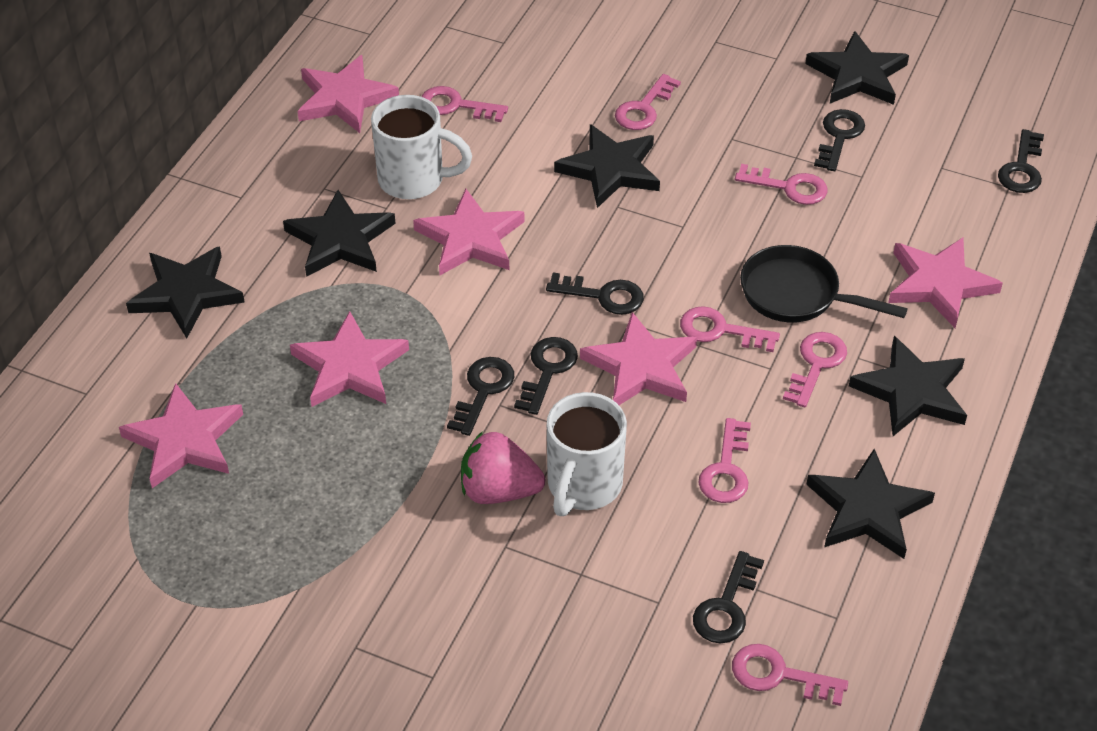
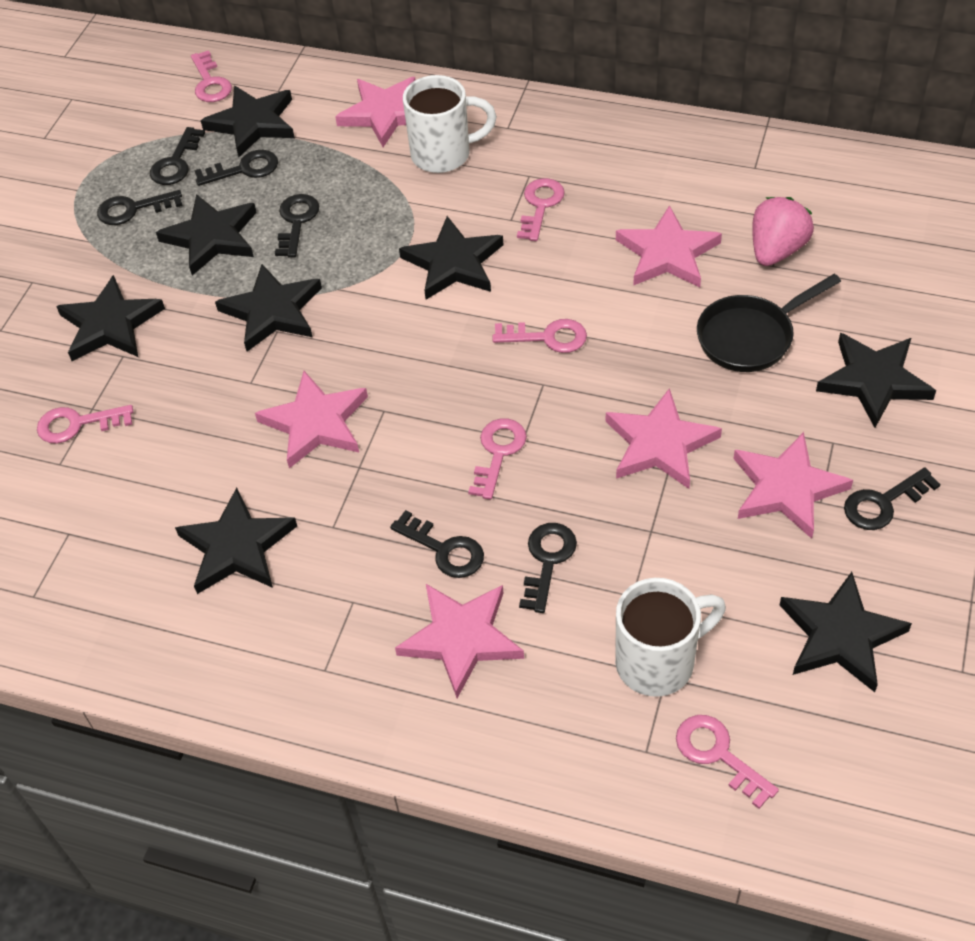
black key: 6 -> 7
black star: 6 -> 8
pink key: 7 -> 6

